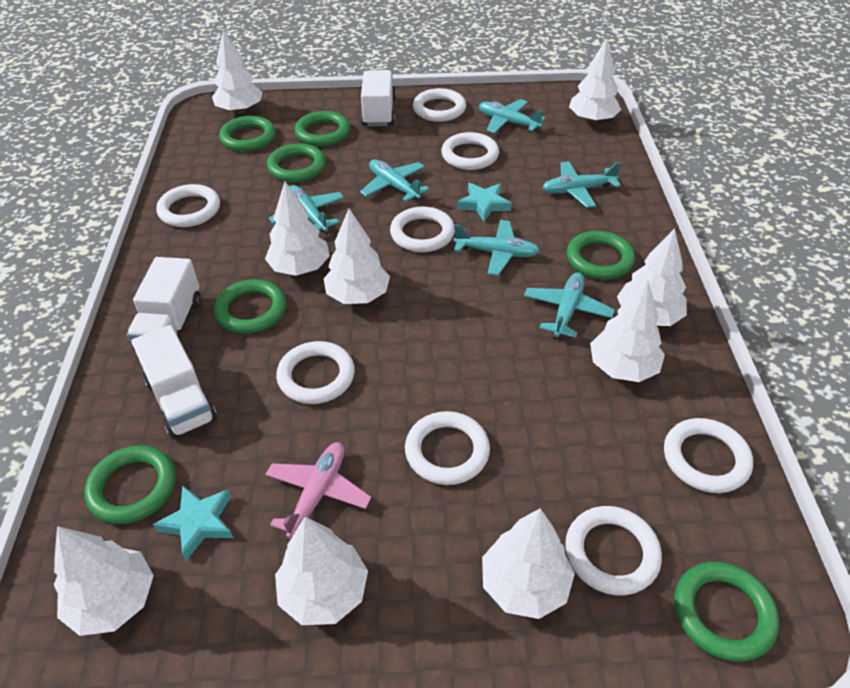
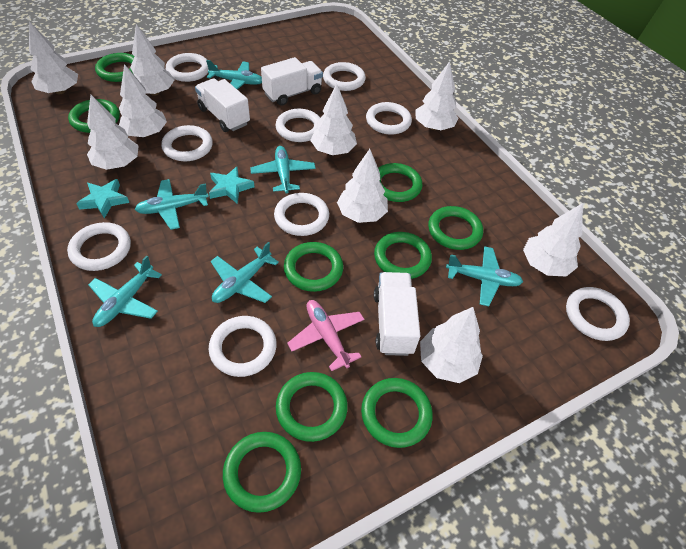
green ring: 7 -> 9
white ring: 8 -> 9

